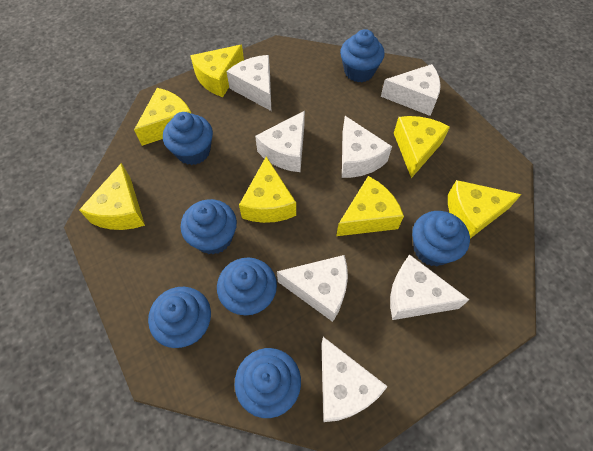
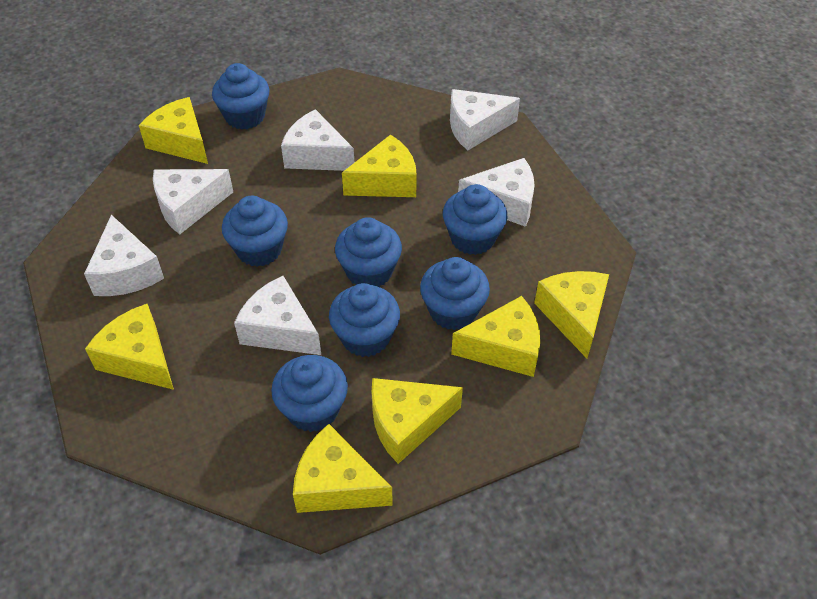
white cheese: 7 -> 6

